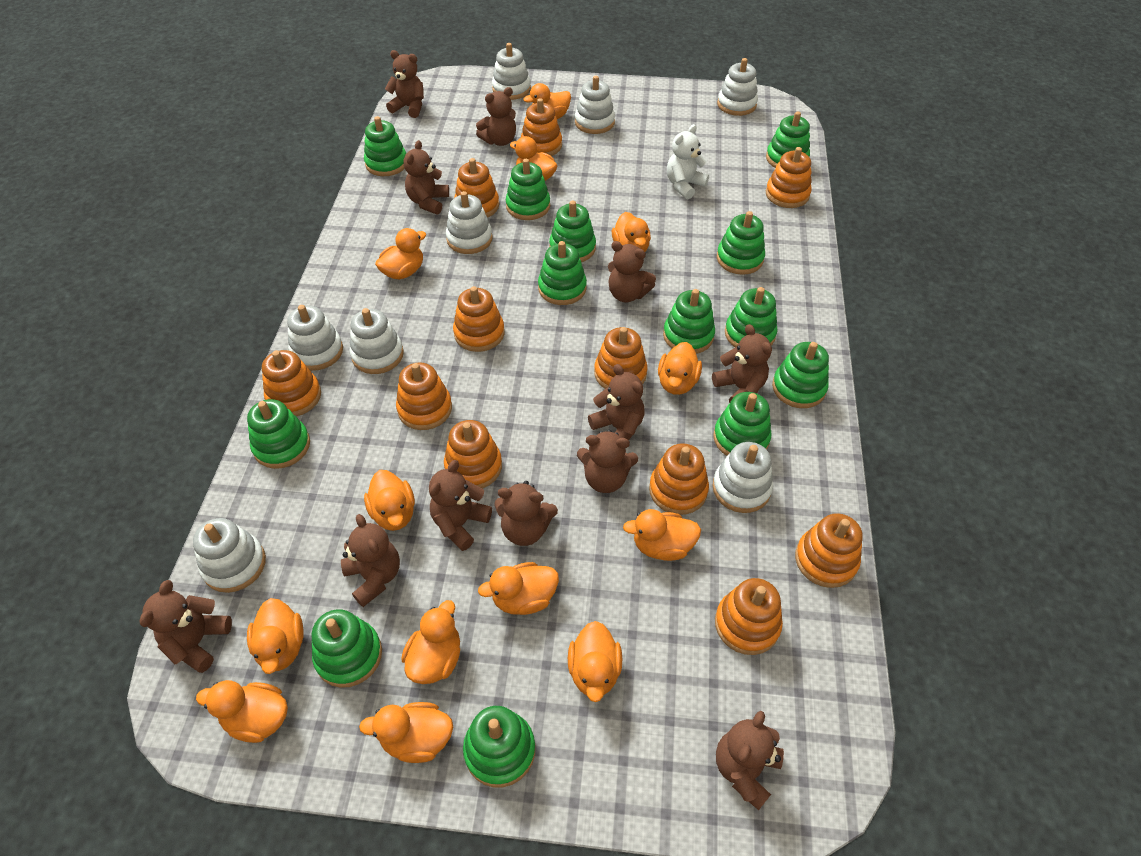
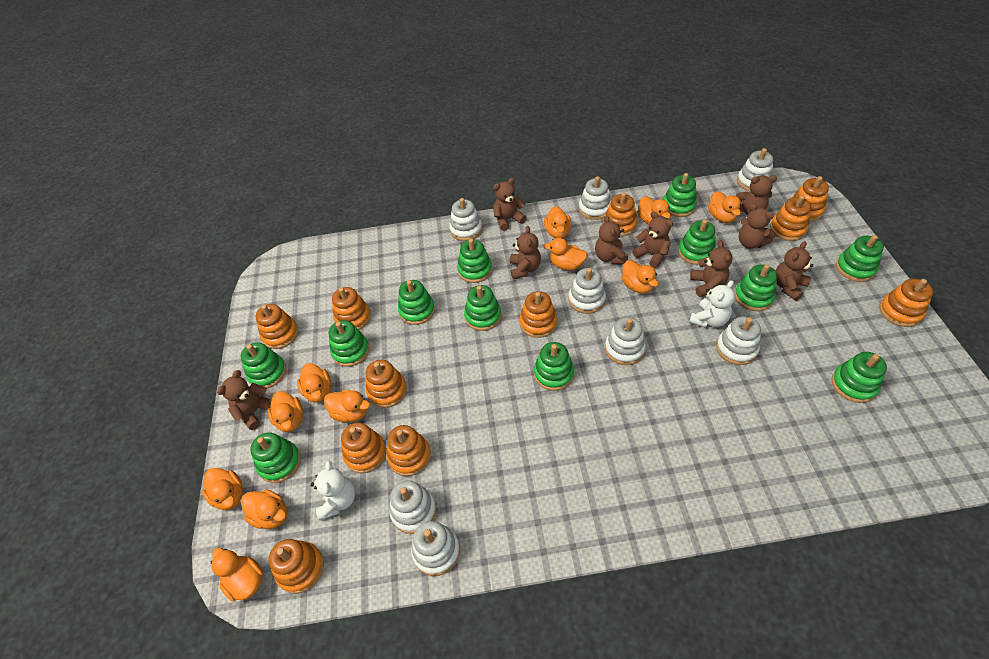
brown teddy bear: 12 -> 9
green stacking toy: 13 -> 12
orange duck: 13 -> 11
white teddy bear: 1 -> 2

